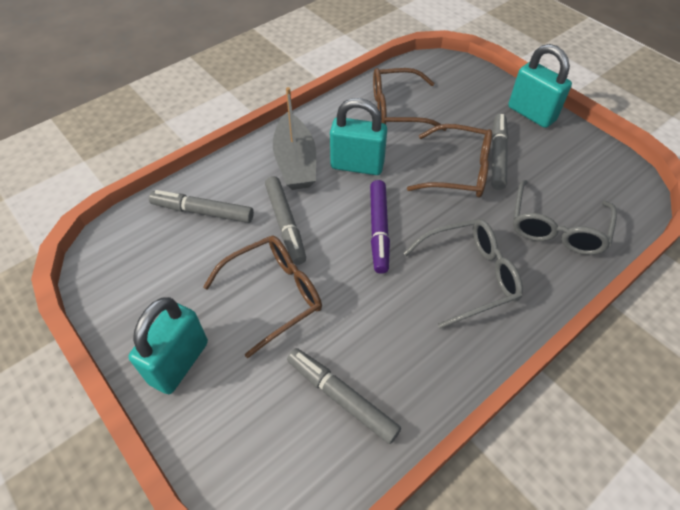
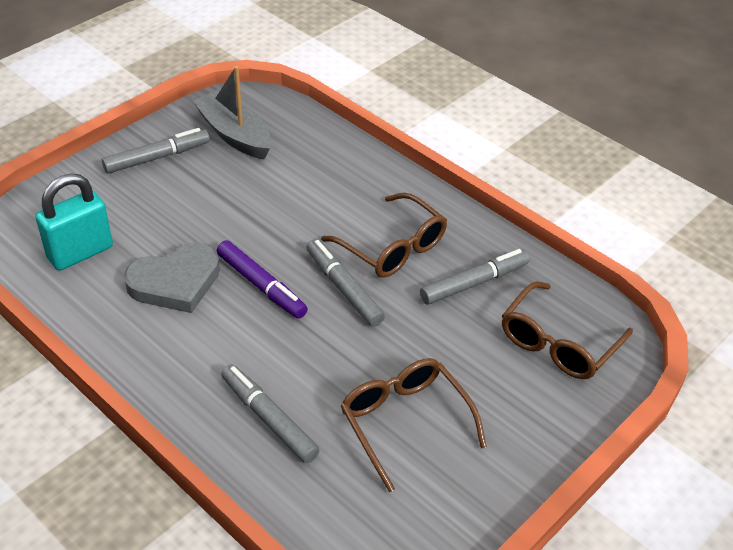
grey glasses: 2 -> 0
grey heart: 0 -> 1
turquoise padlock: 3 -> 1

